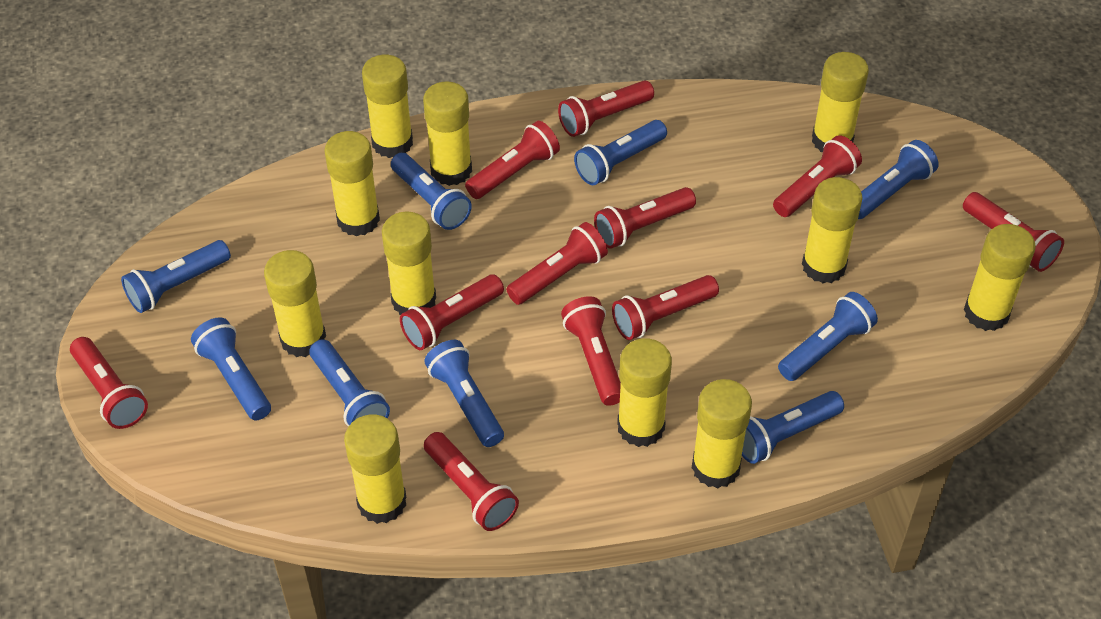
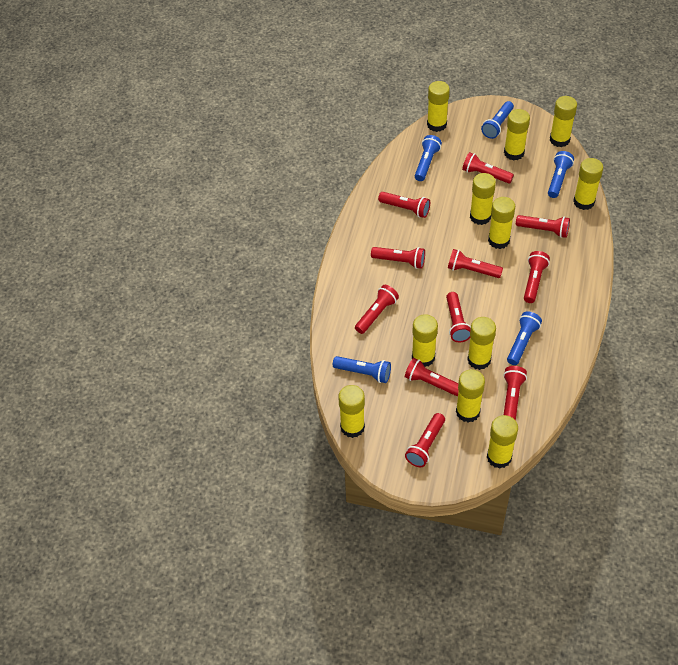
blue flashlight: 9 -> 5

